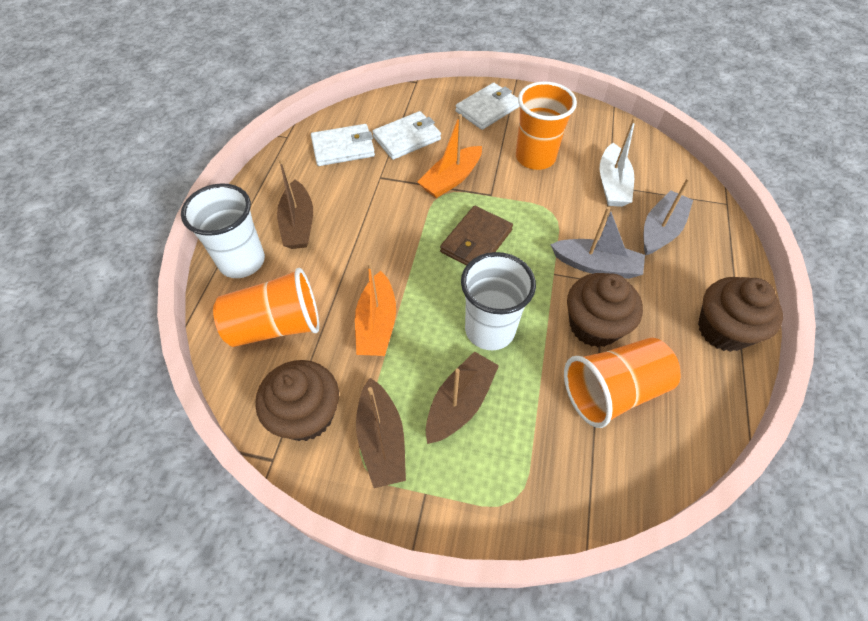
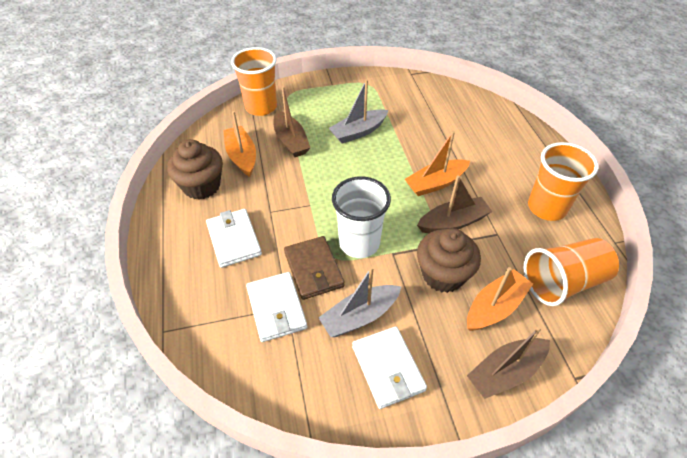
brown cupcake: 3 -> 2
orange boat: 2 -> 3
white boat: 1 -> 0
white cup: 2 -> 1

